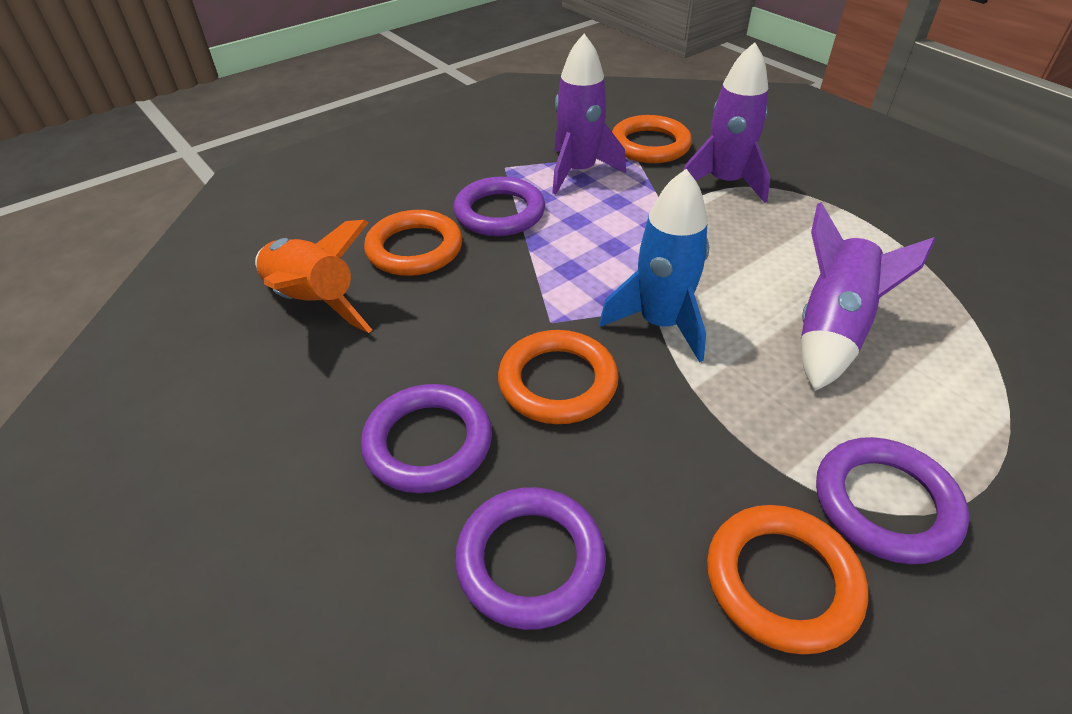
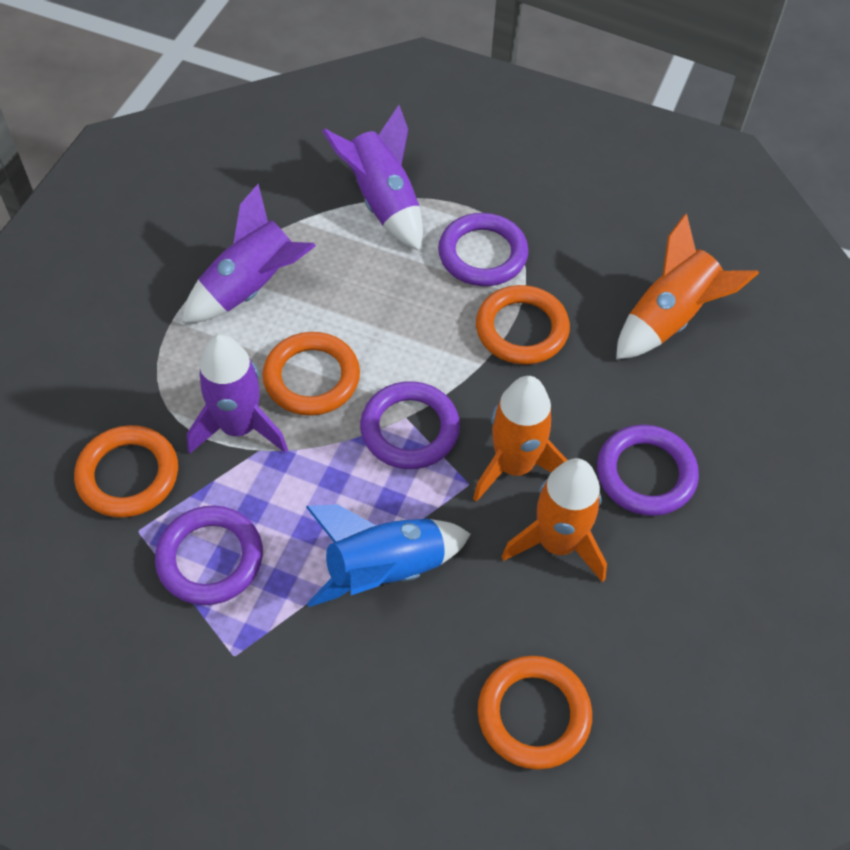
orange rocket: 1 -> 3

